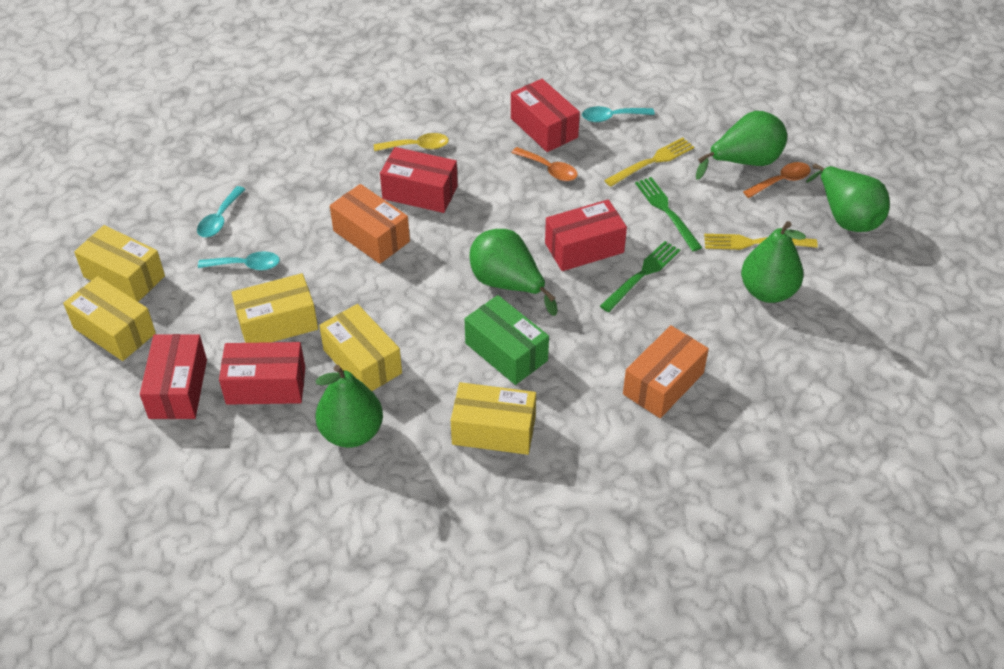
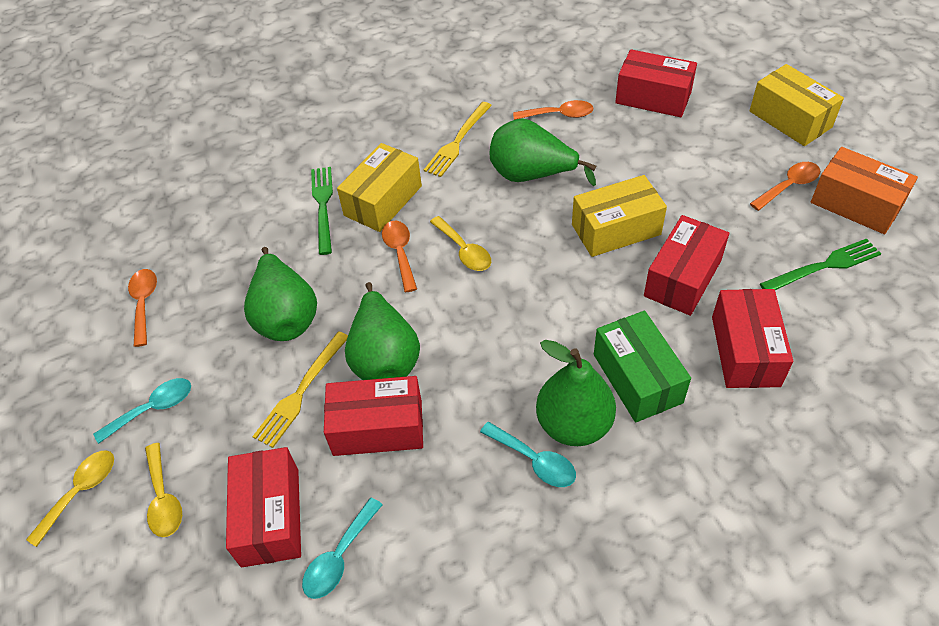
green pear: 5 -> 4
orange box: 2 -> 1
orange spoon: 2 -> 4
yellow box: 5 -> 3
yellow spoon: 1 -> 3

